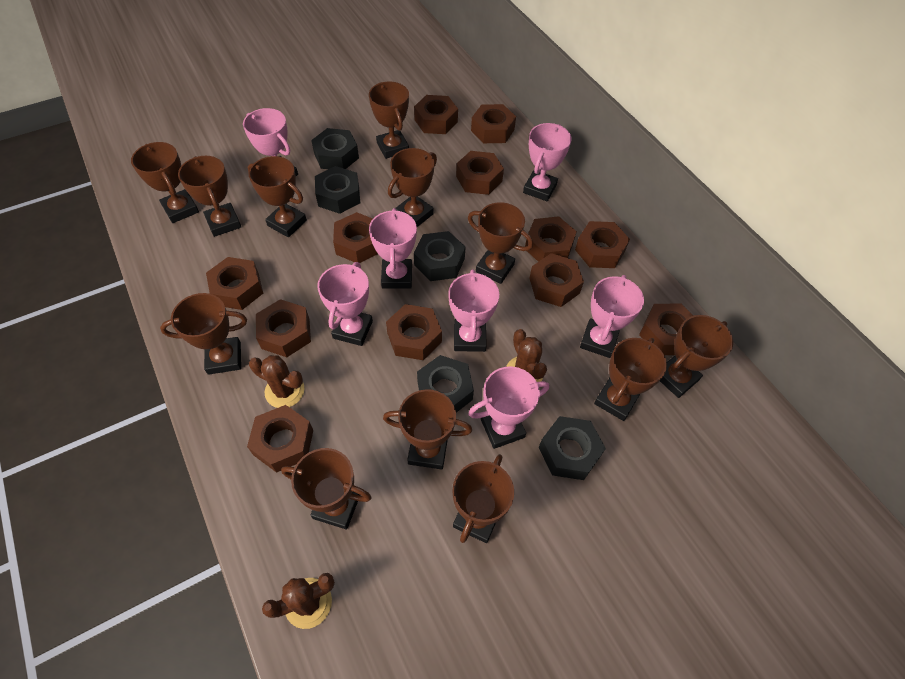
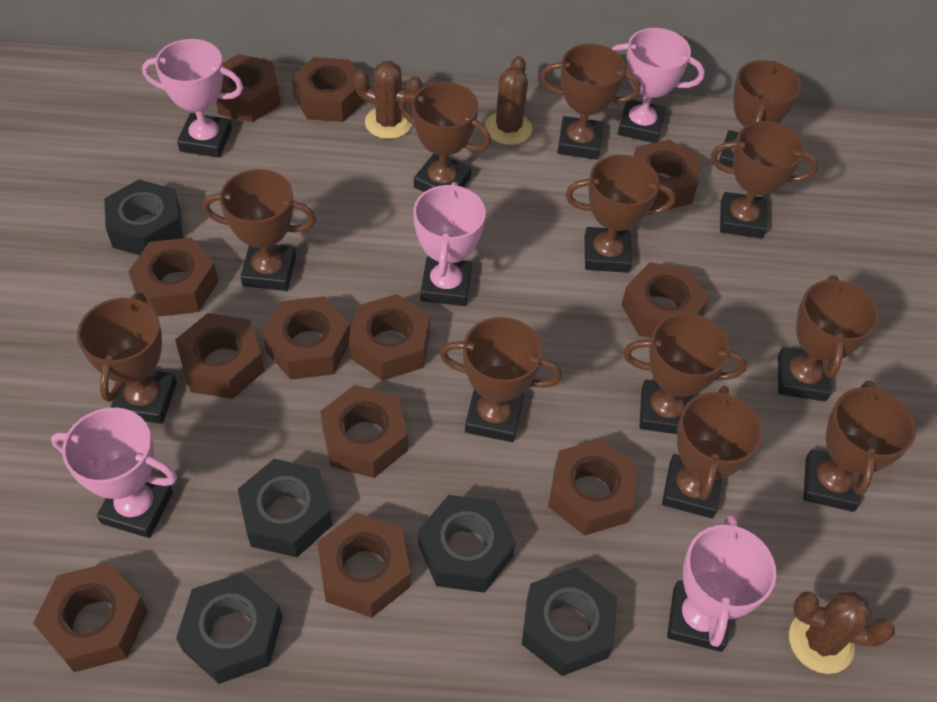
pink trophy: 7 -> 5

